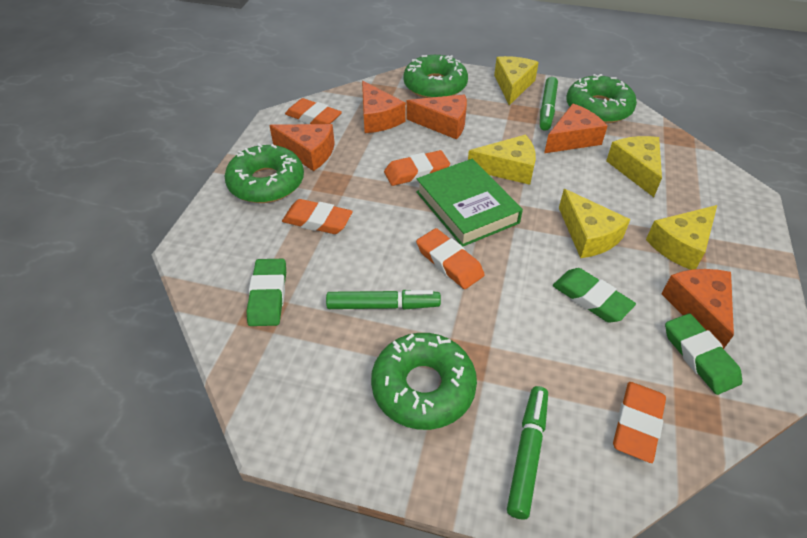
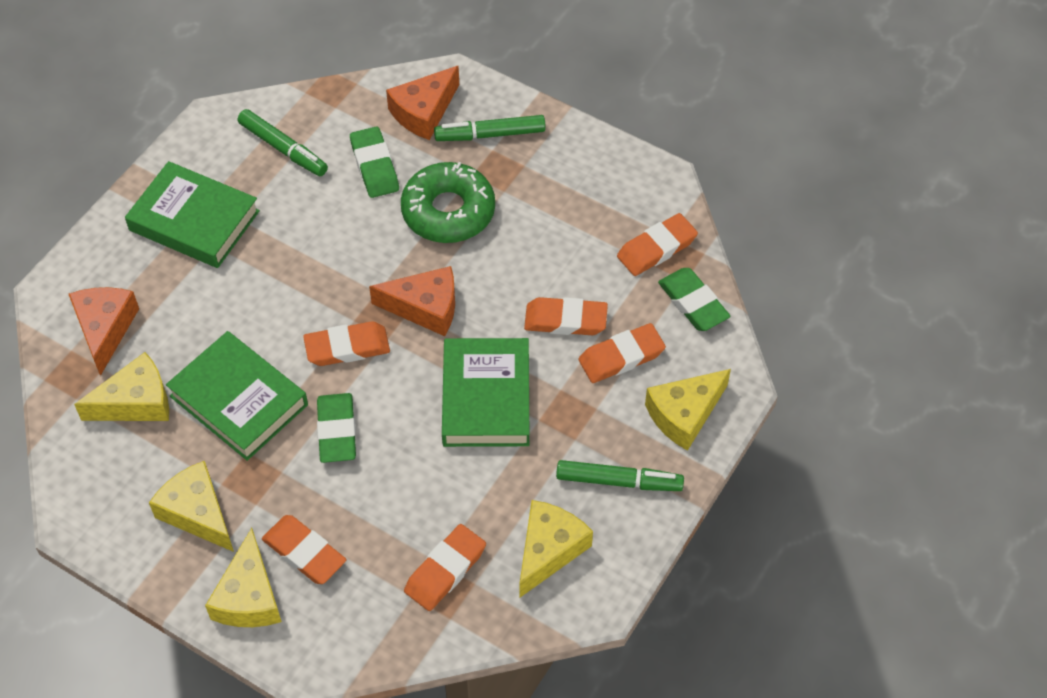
green book: 1 -> 3
green donut: 4 -> 1
orange cheese: 5 -> 3
orange eraser: 5 -> 6

